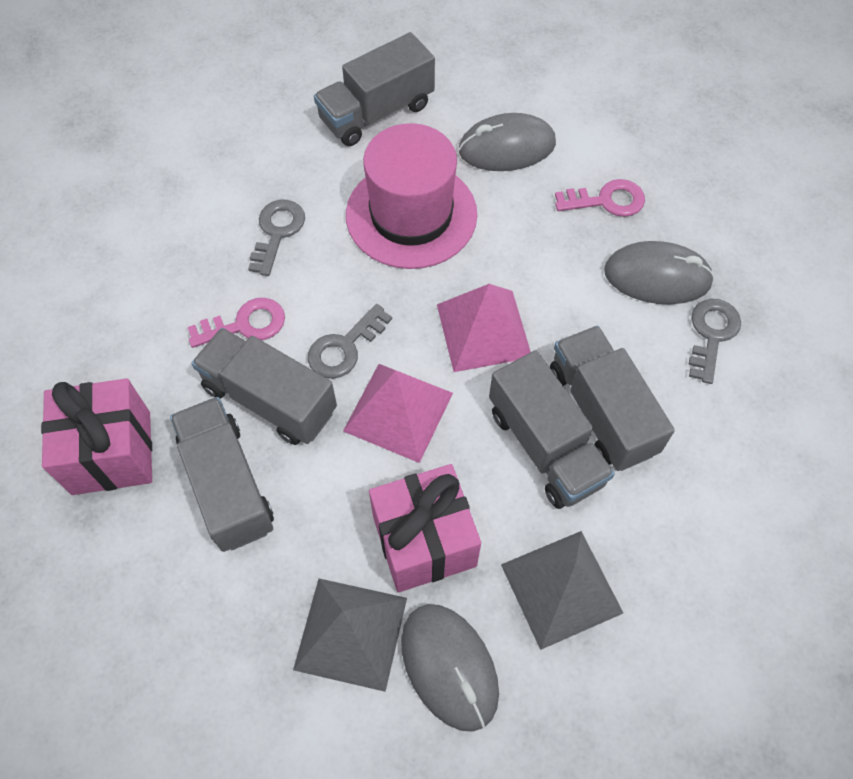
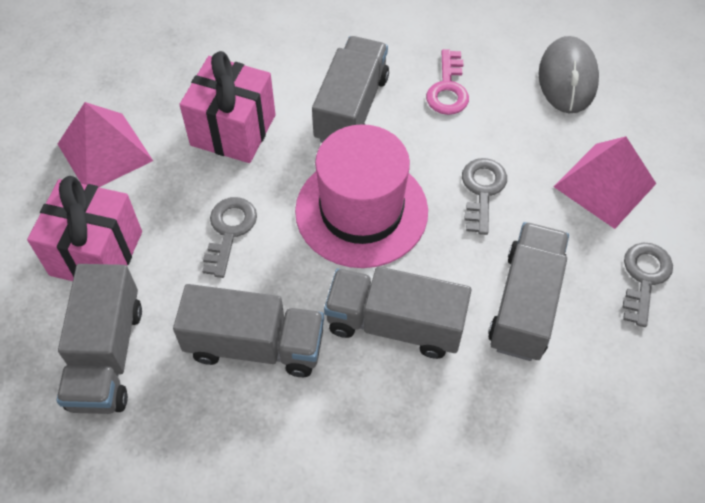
grey mouse: 3 -> 1
grey pyramid: 2 -> 0
pink key: 2 -> 1

